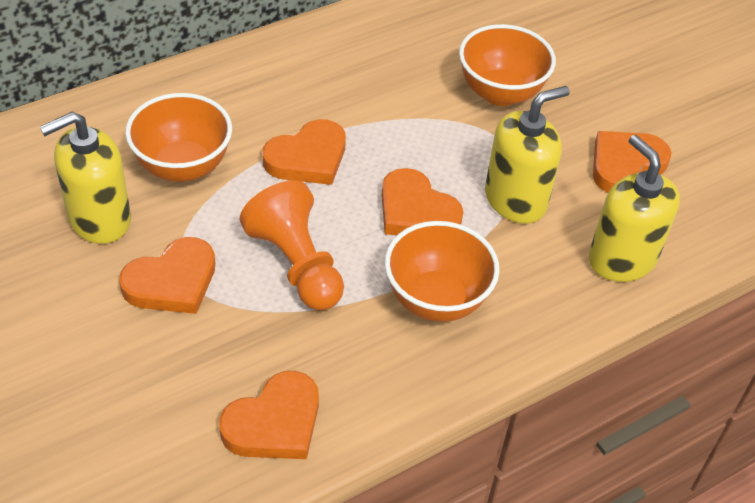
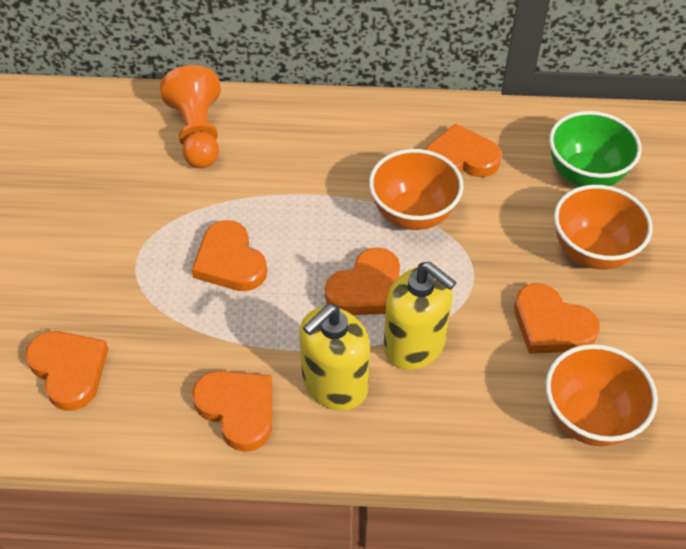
green bowl: 0 -> 1
orange heart: 5 -> 6
yellow soap dispenser: 3 -> 2

